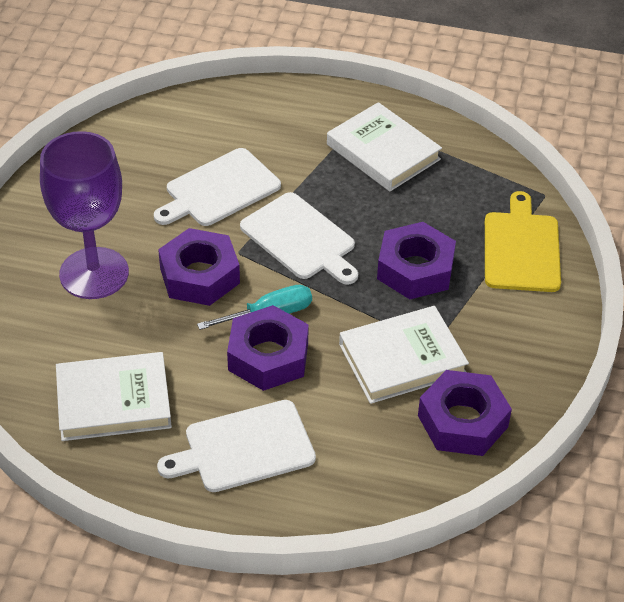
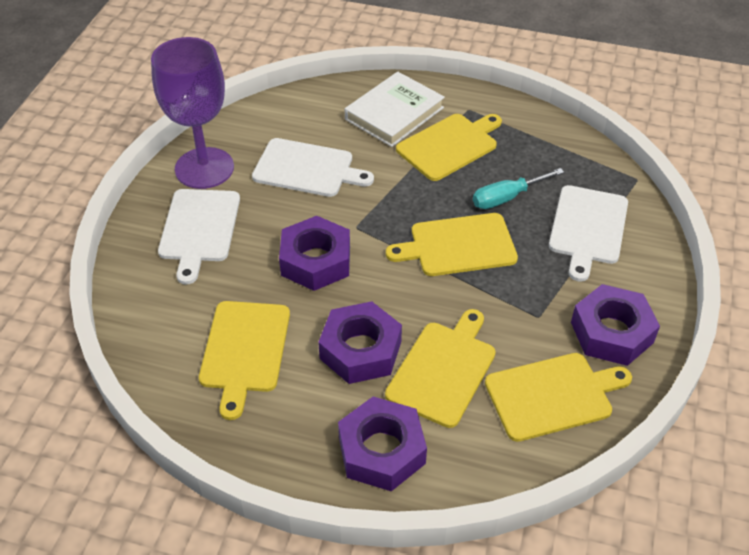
white book: 3 -> 1
yellow cutting board: 1 -> 5

